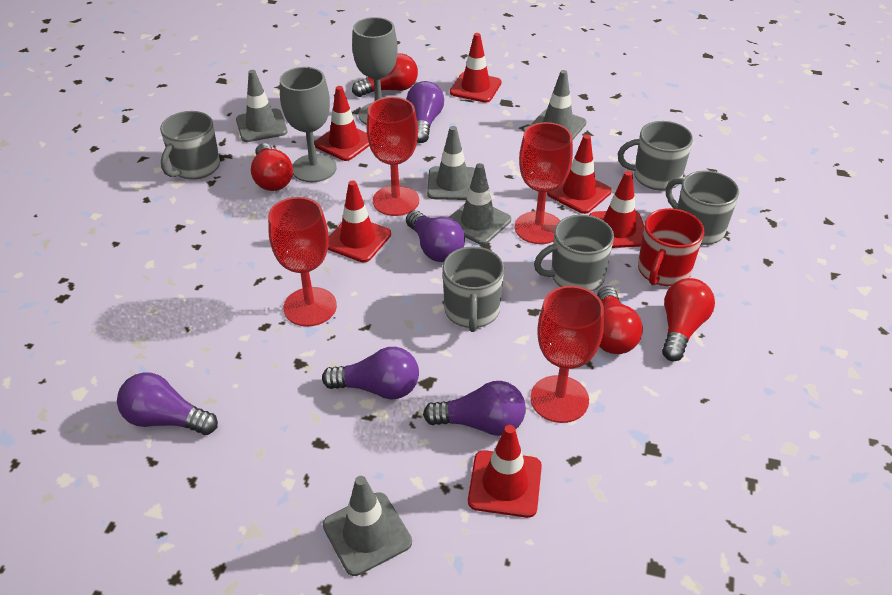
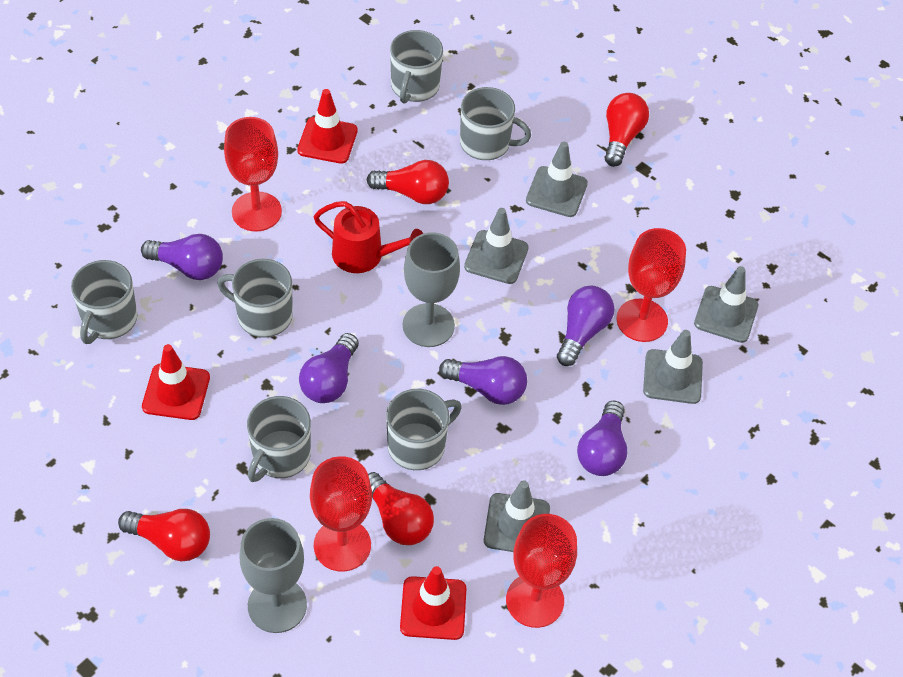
grey mug: 5 -> 6
red mug: 1 -> 0
red traffic cone: 6 -> 3
red watering can: 0 -> 1

